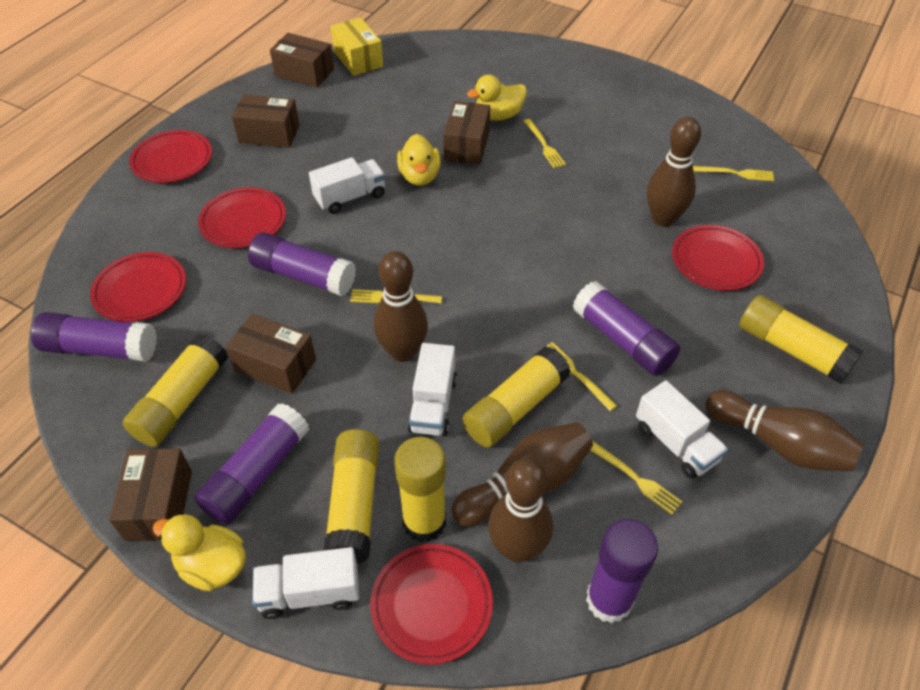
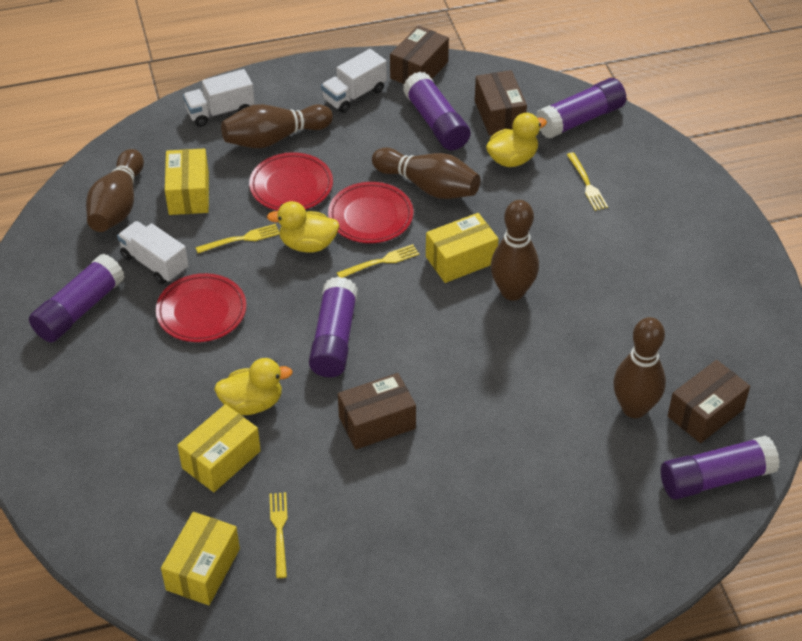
brown box: 5 -> 4
red plate: 5 -> 3
white truck: 4 -> 3
yellow box: 1 -> 4
yellow fork: 5 -> 4
yellow glue stick: 5 -> 0

